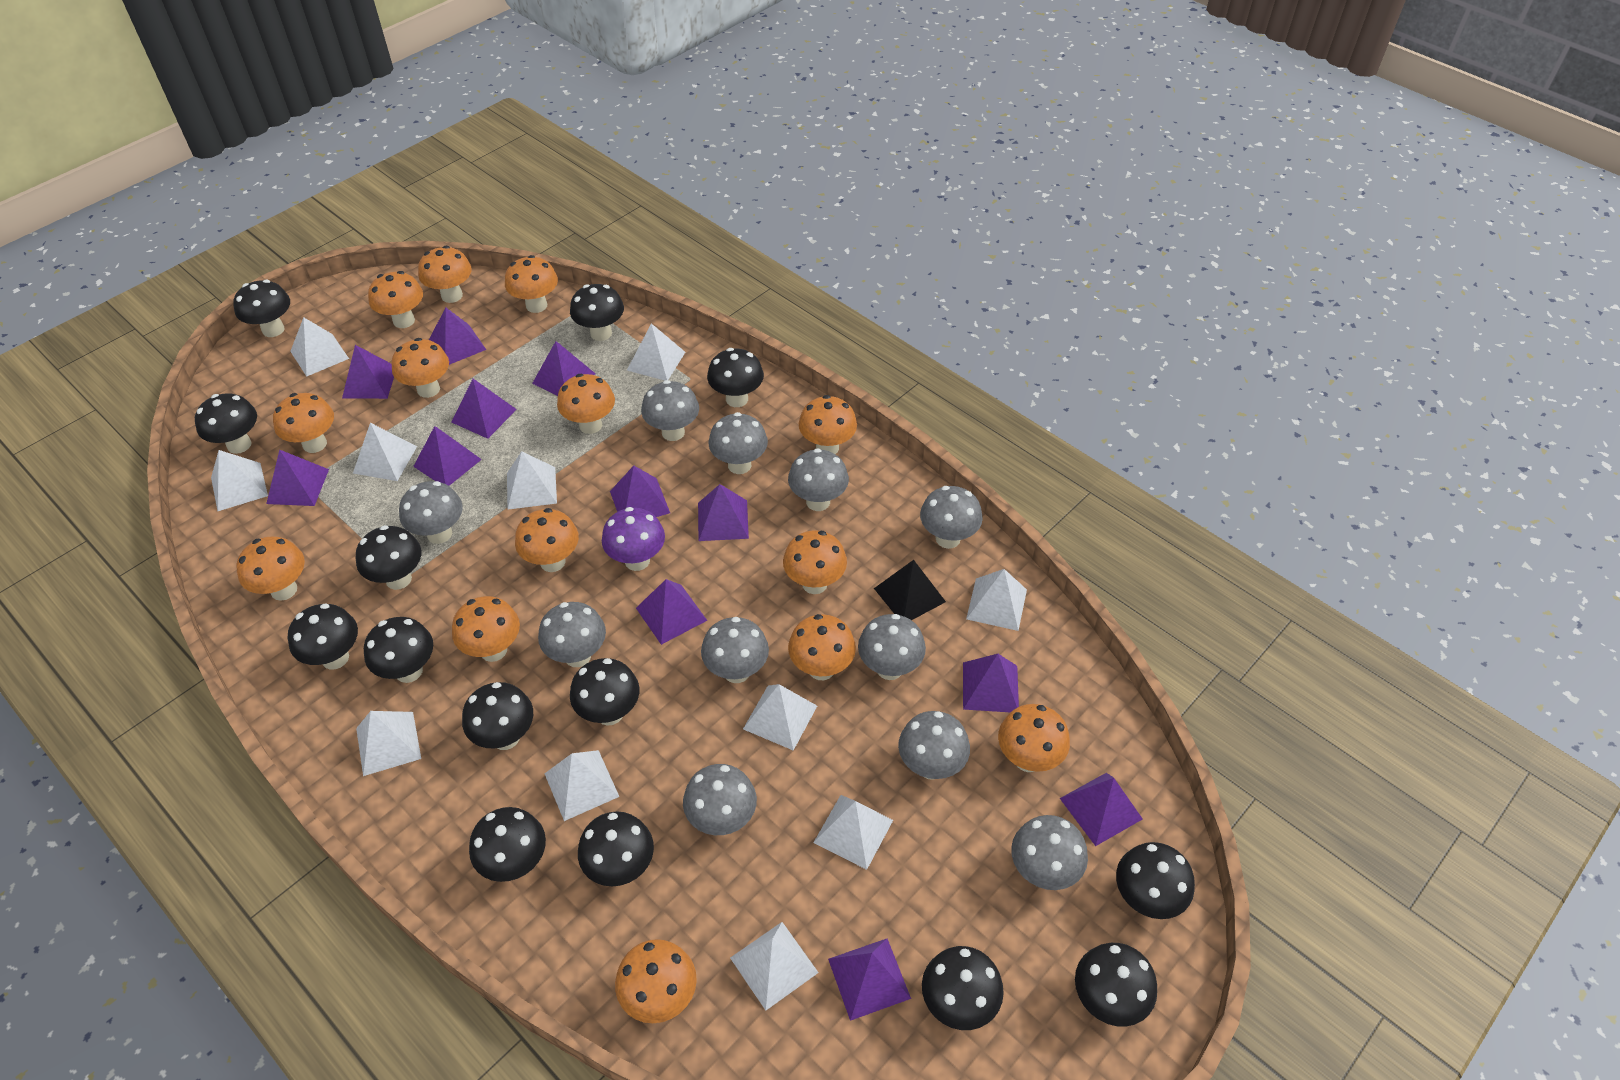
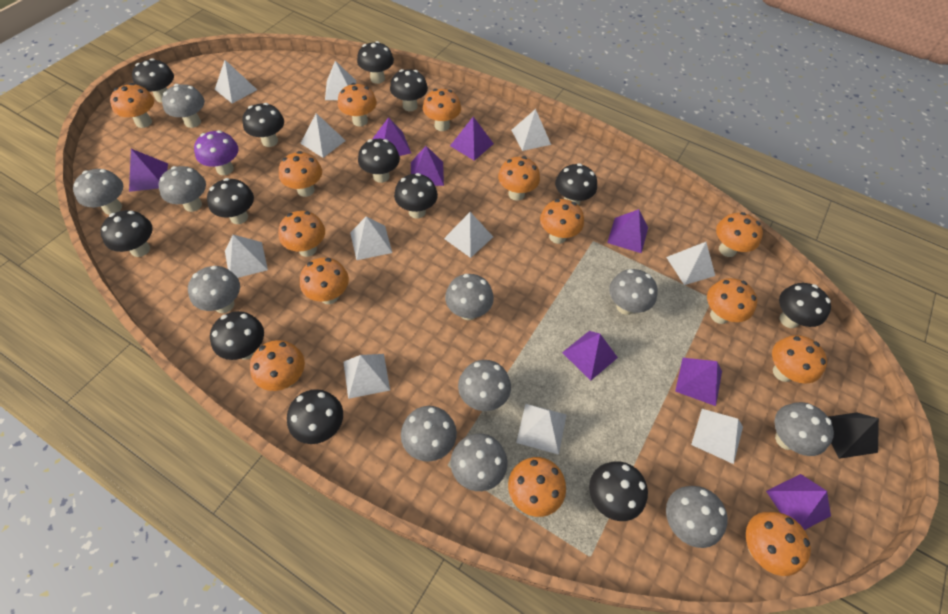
black mushroom: 14 -> 13
purple pyramid: 12 -> 8

